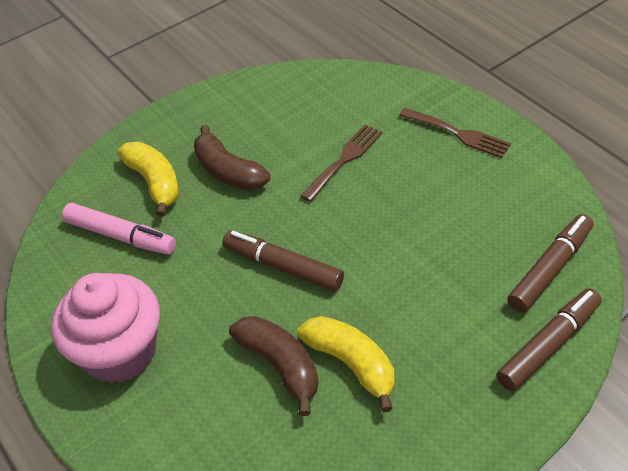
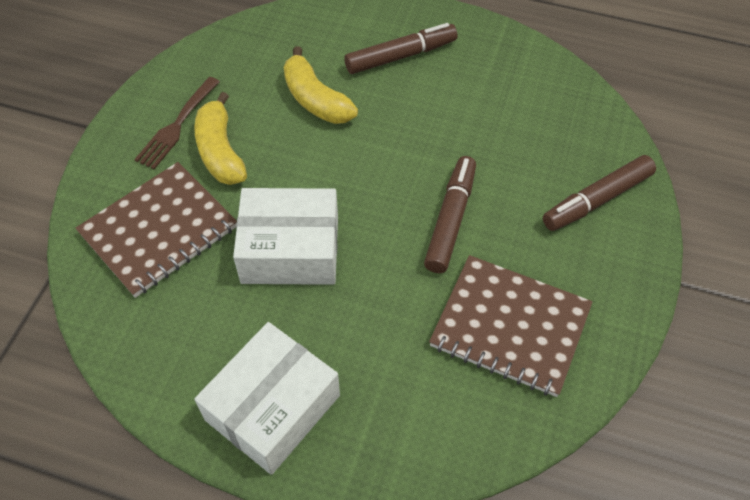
brown banana: 2 -> 0
brown fork: 2 -> 1
brown notebook: 0 -> 2
pink cupcake: 1 -> 0
pink marker: 1 -> 0
white box: 0 -> 2

